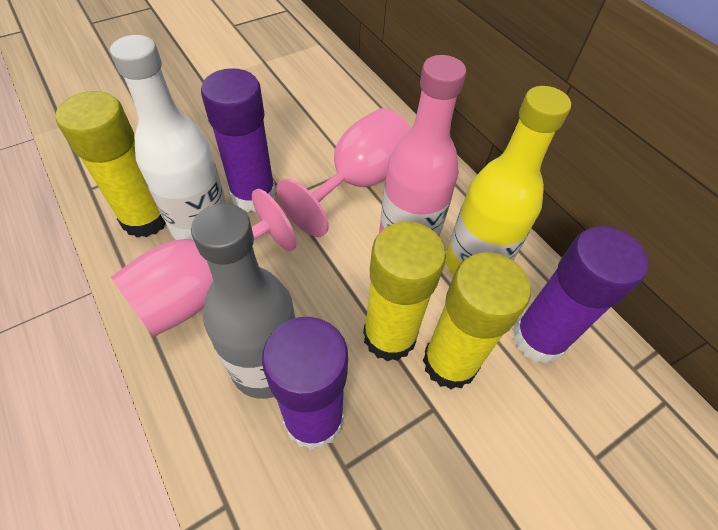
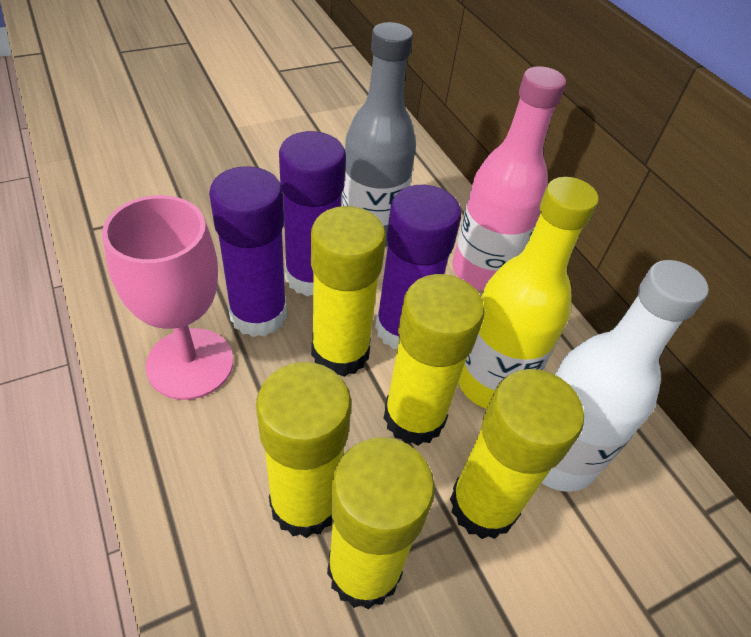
pink goblet: 2 -> 1
yellow glue stick: 3 -> 5

